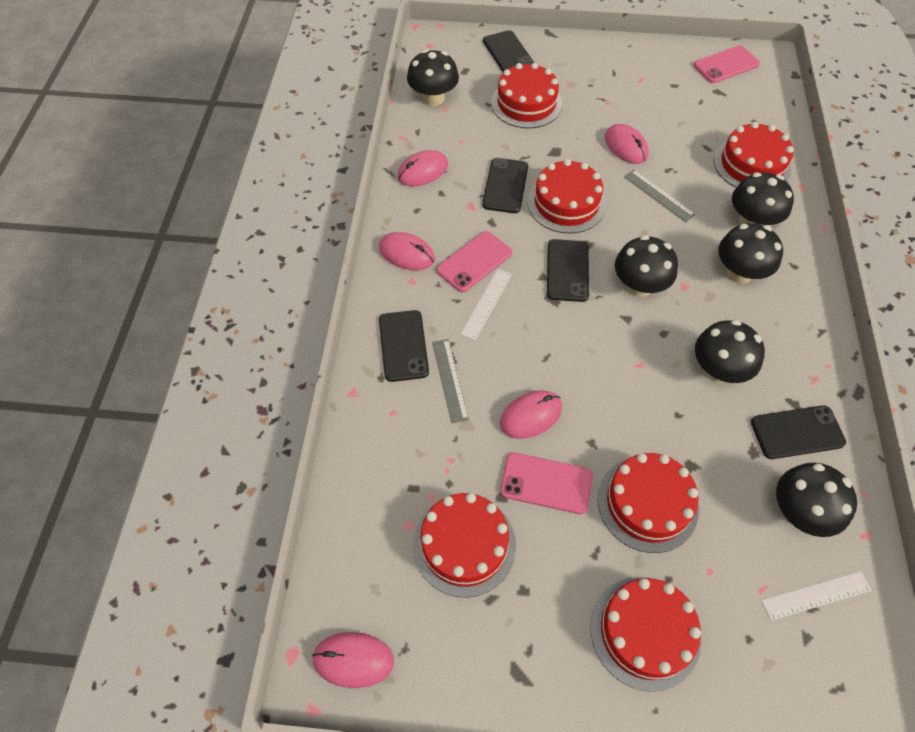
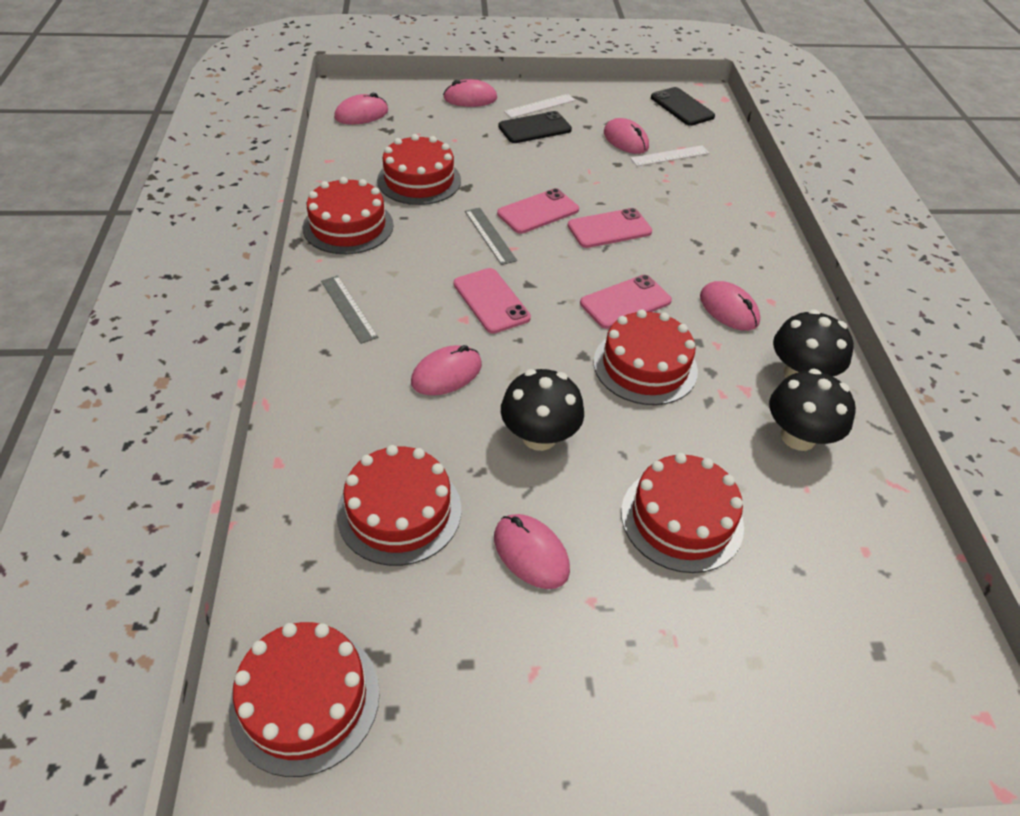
black mushroom: 6 -> 3
black phone: 5 -> 2
pink mouse: 5 -> 6
pink phone: 3 -> 4

